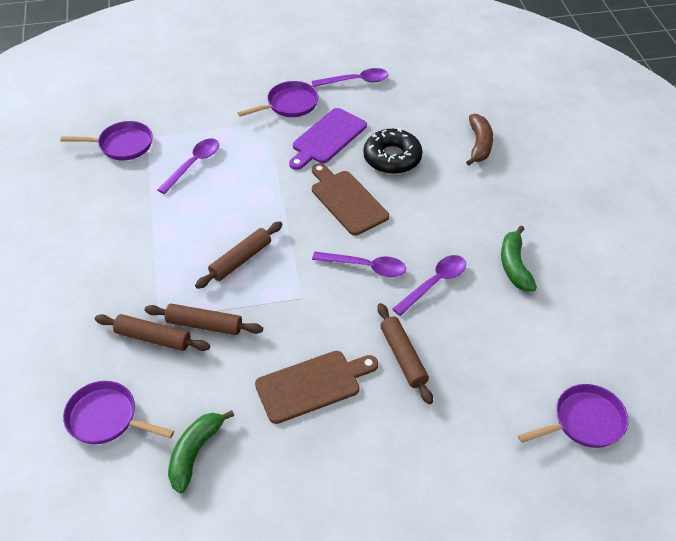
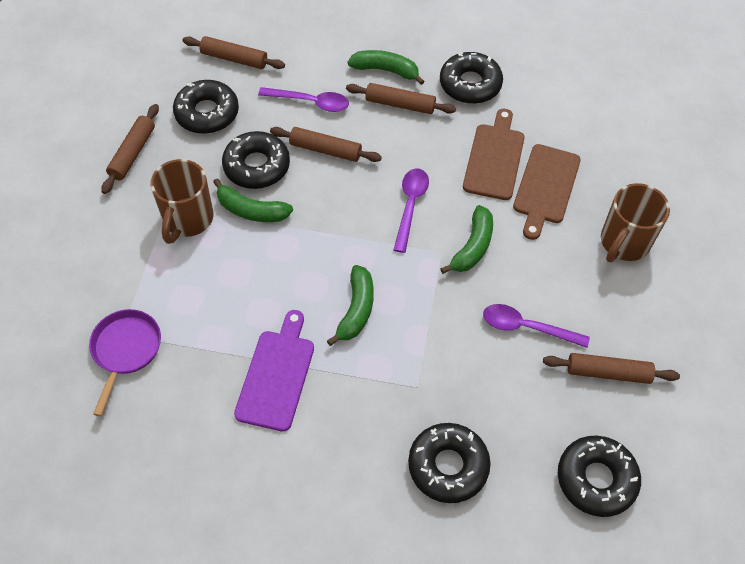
black donut: 1 -> 5
brown banana: 1 -> 0
brown mug: 0 -> 2
brown rolling pin: 4 -> 5
green banana: 2 -> 4
purple pan: 4 -> 1
purple spoon: 4 -> 3

